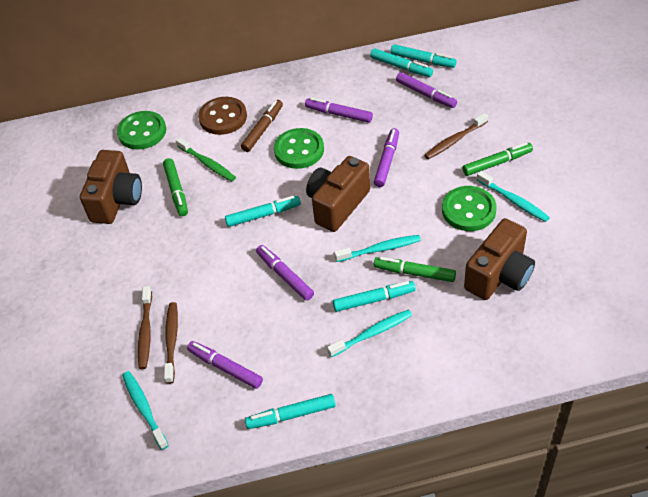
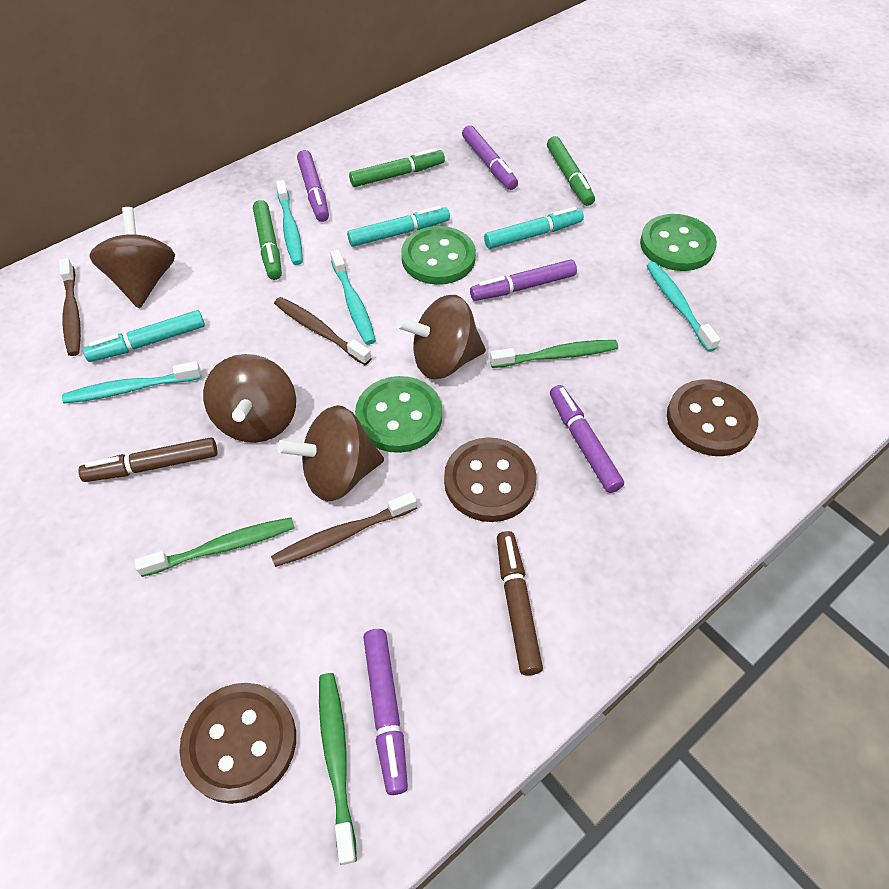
brown button: 1 -> 3
brown camera: 3 -> 0
brown marker: 1 -> 2
brown spinning top: 0 -> 4
green toothbrush: 1 -> 3
turquoise marker: 5 -> 3

